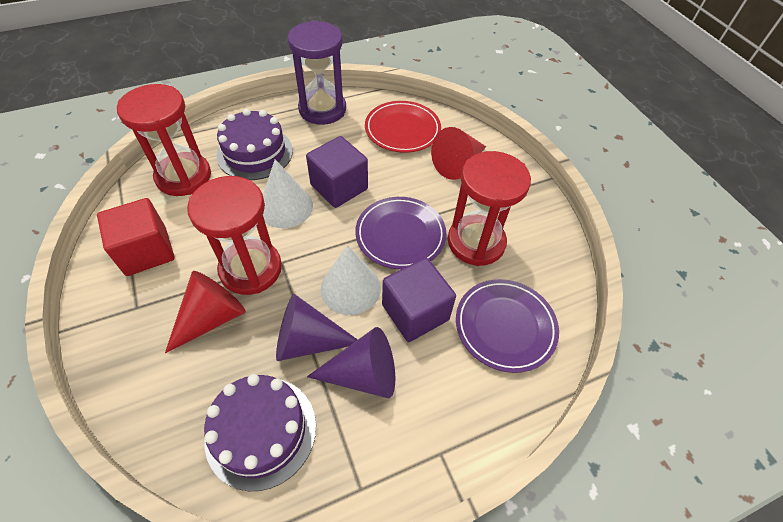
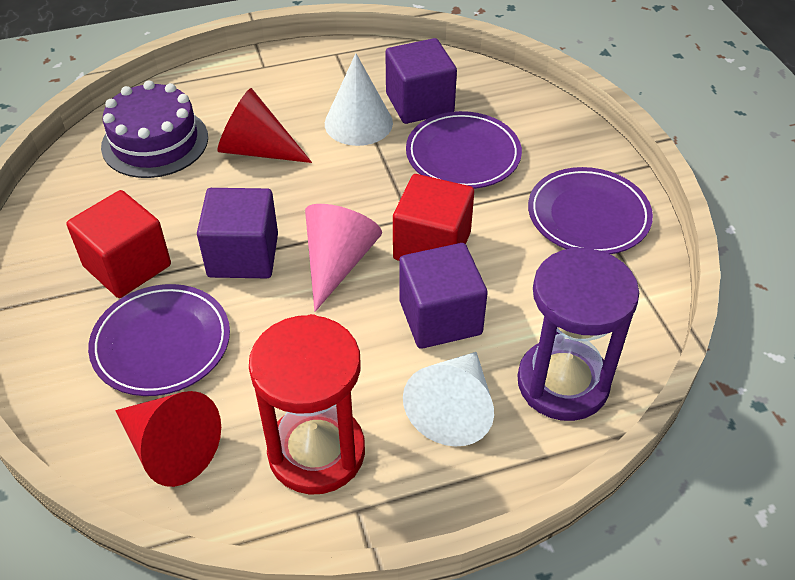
pink cone: 0 -> 1
purple cake: 2 -> 1
purple cone: 2 -> 0
purple cube: 2 -> 3
purple plate: 2 -> 3
red cube: 1 -> 2
red hourglass: 3 -> 1
red plate: 1 -> 0

